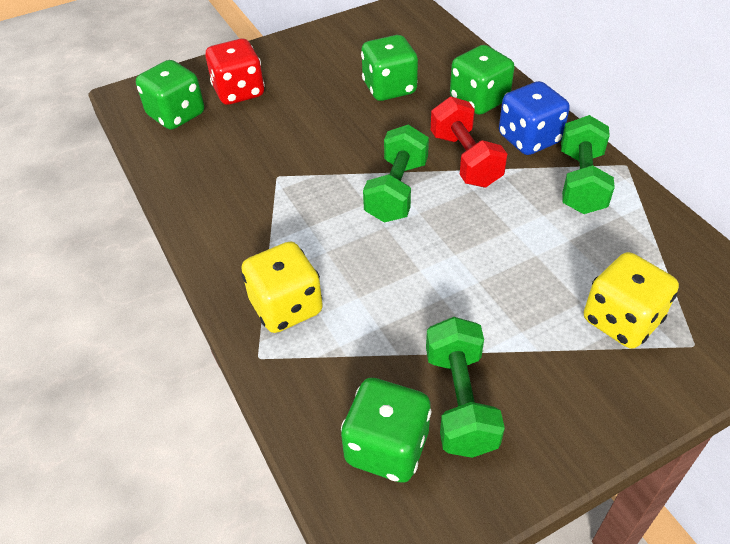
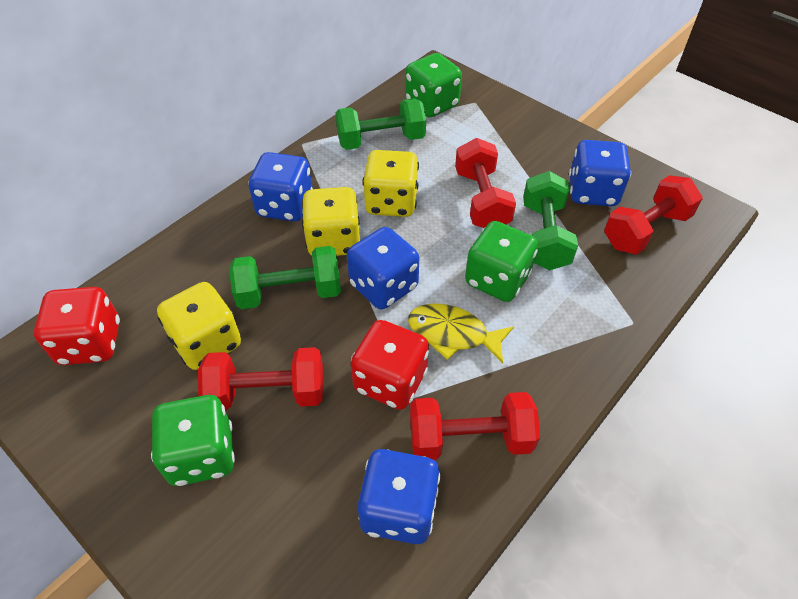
blue dice: 1 -> 4
green dice: 4 -> 3
red dice: 1 -> 2
red dumbbell: 1 -> 4
yellow dice: 2 -> 3
yellow fish: 0 -> 1

